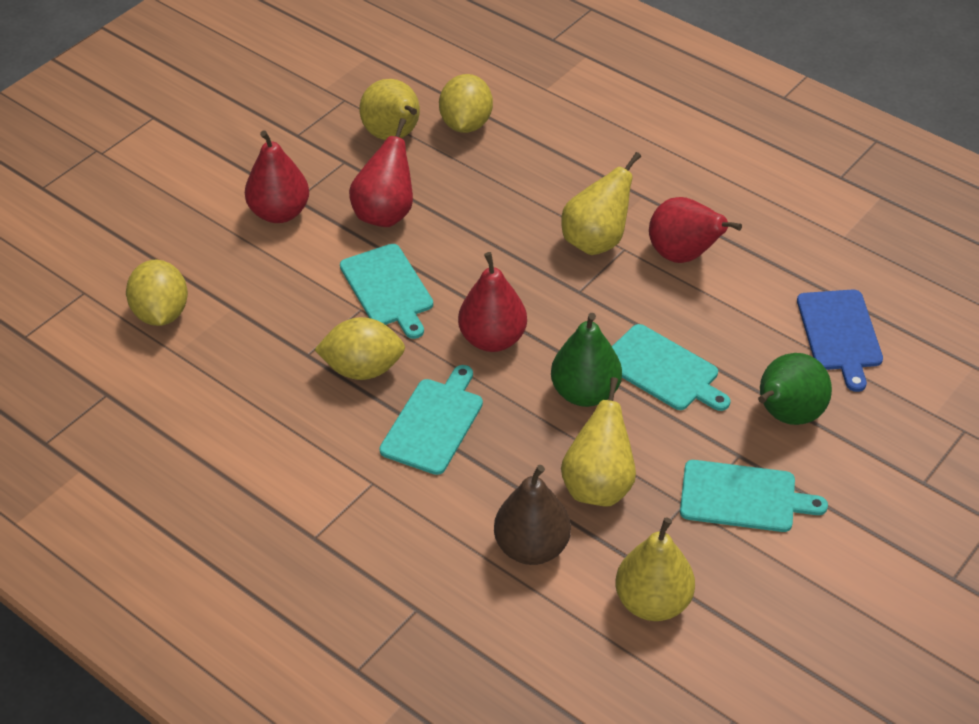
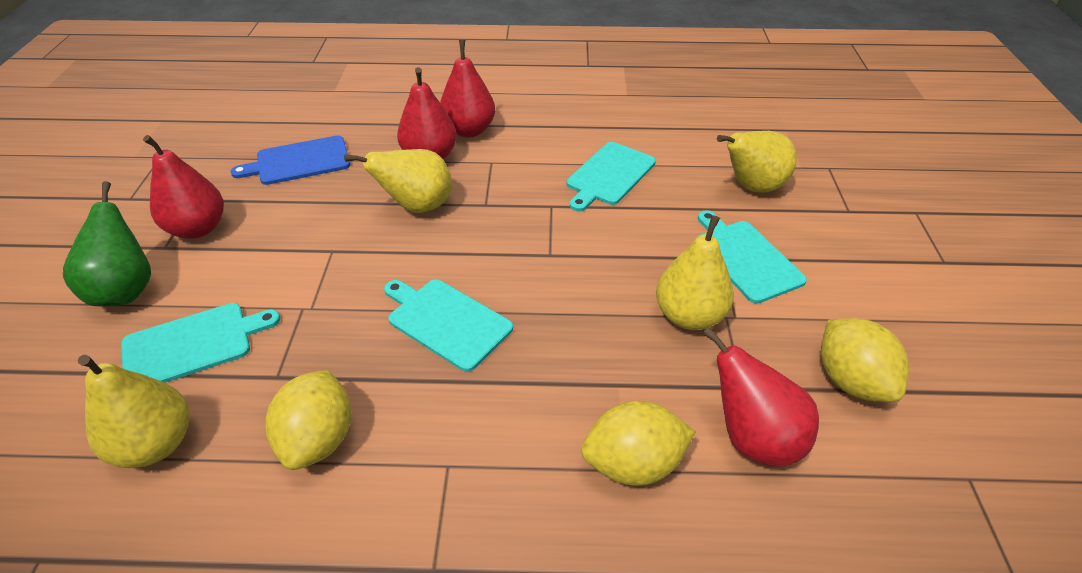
brown pear: 1 -> 0
green pear: 2 -> 1

